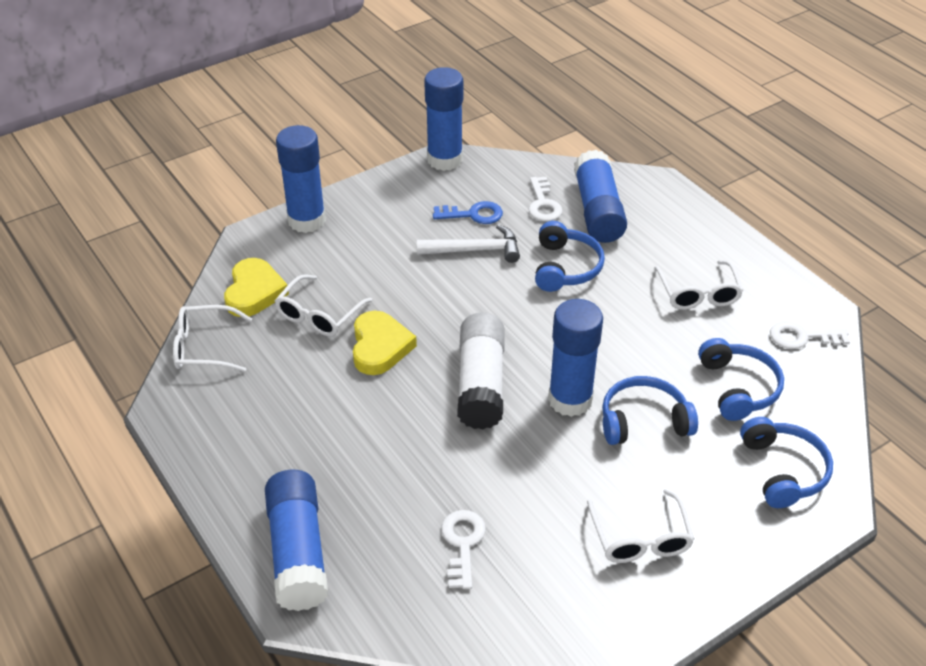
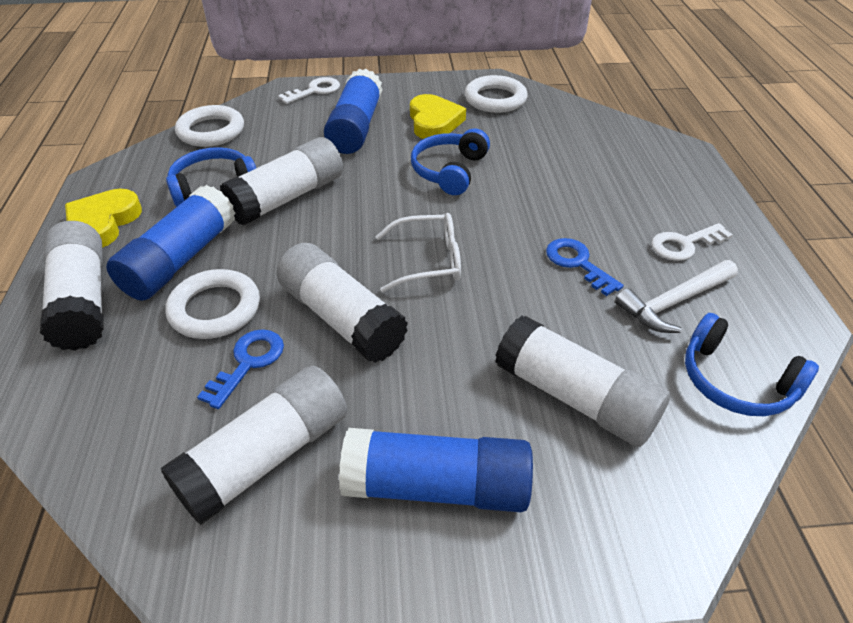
blue glue stick: 5 -> 3
blue headphones: 4 -> 3
blue key: 1 -> 2
white glasses: 4 -> 1
white glue stick: 1 -> 5
white key: 3 -> 2
white ring: 0 -> 3

